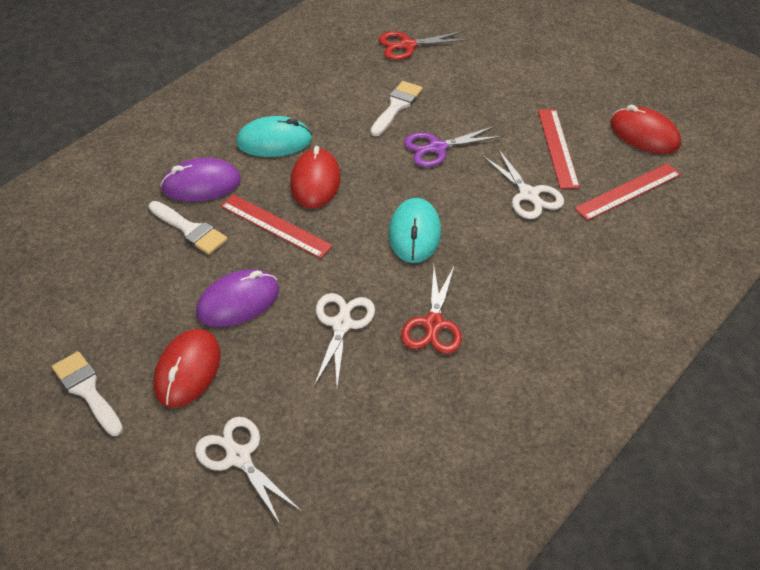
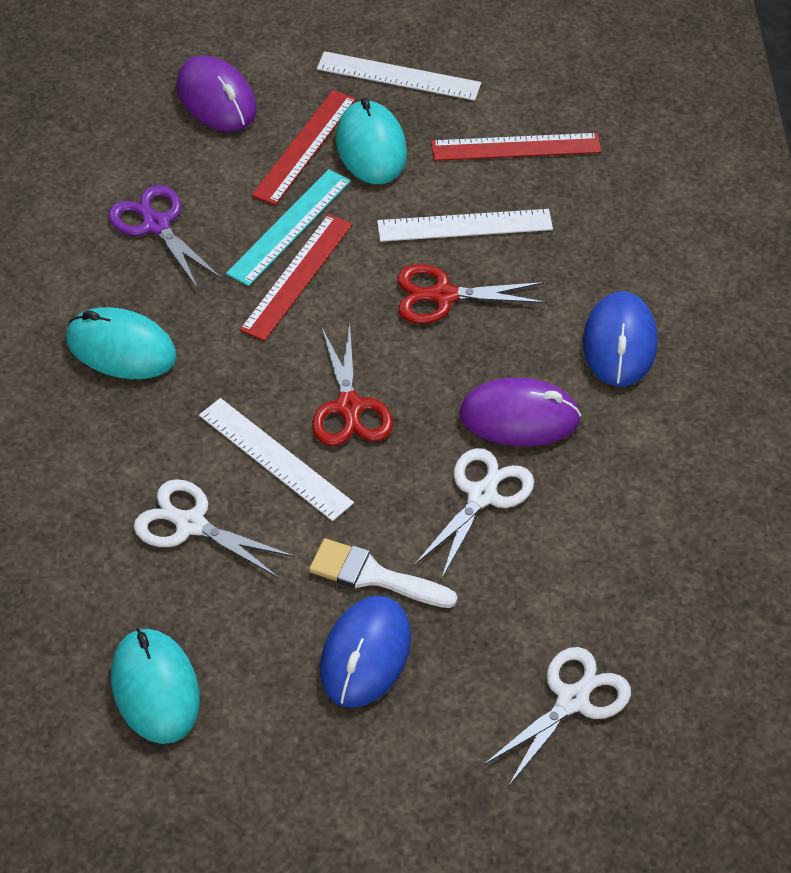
blue mouse: 0 -> 2
red mouse: 3 -> 0
turquoise mouse: 2 -> 3
turquoise ruler: 0 -> 1
white brush: 3 -> 1
white ruler: 0 -> 3

